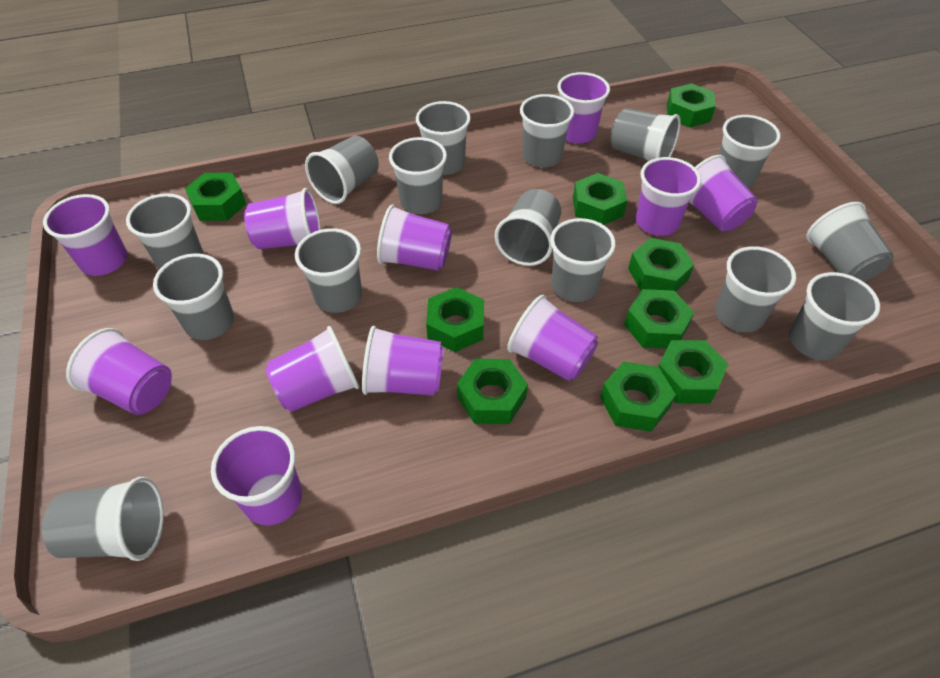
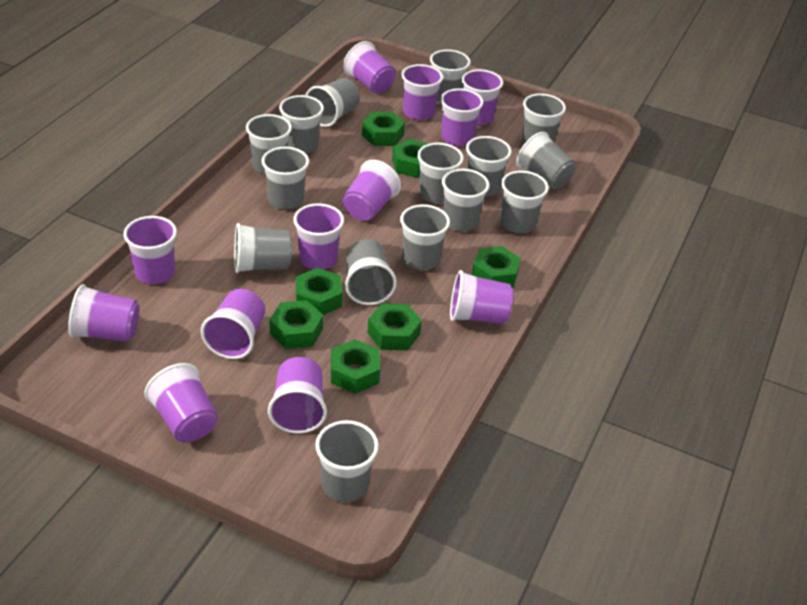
green nut: 9 -> 7
purple cup: 11 -> 12

